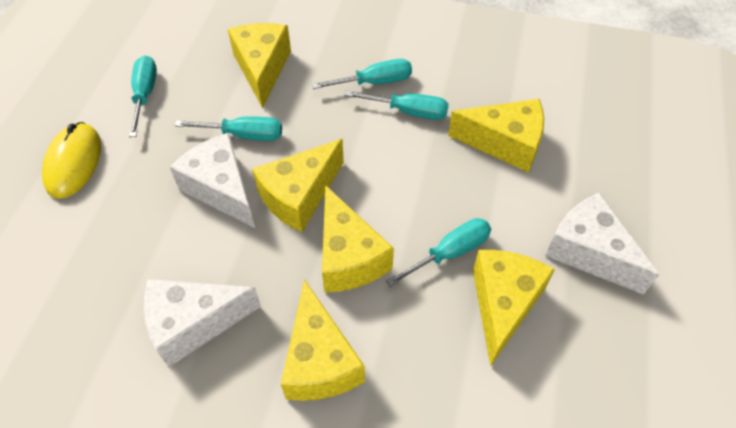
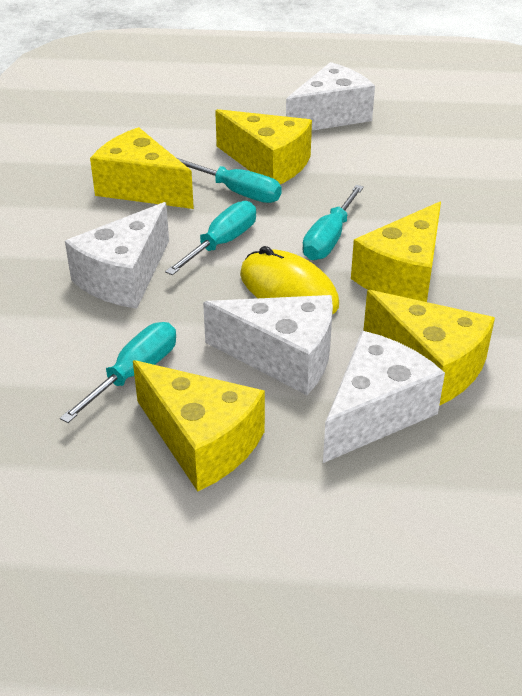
turquoise screwdriver: 5 -> 4
white cheese: 3 -> 4
yellow cheese: 6 -> 5

